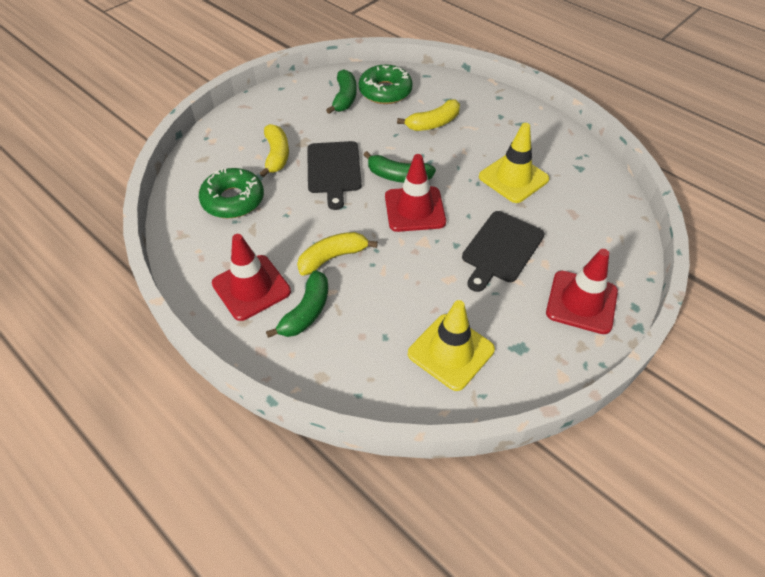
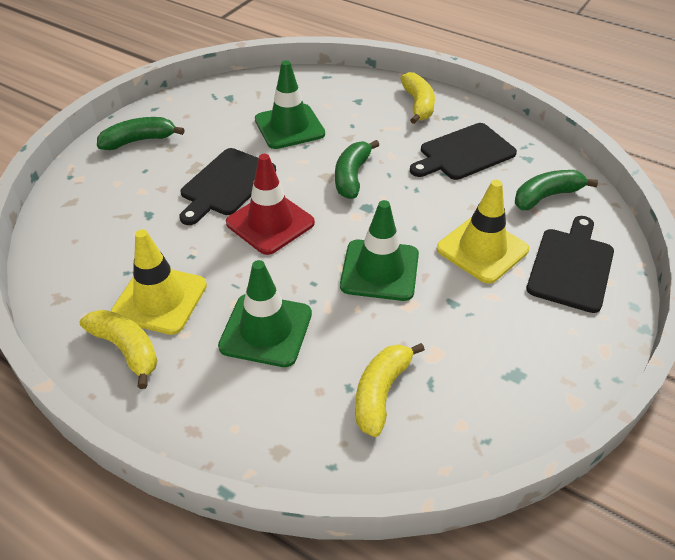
black cutting board: 2 -> 3
green donut: 2 -> 0
green traffic cone: 0 -> 3
red traffic cone: 3 -> 1

